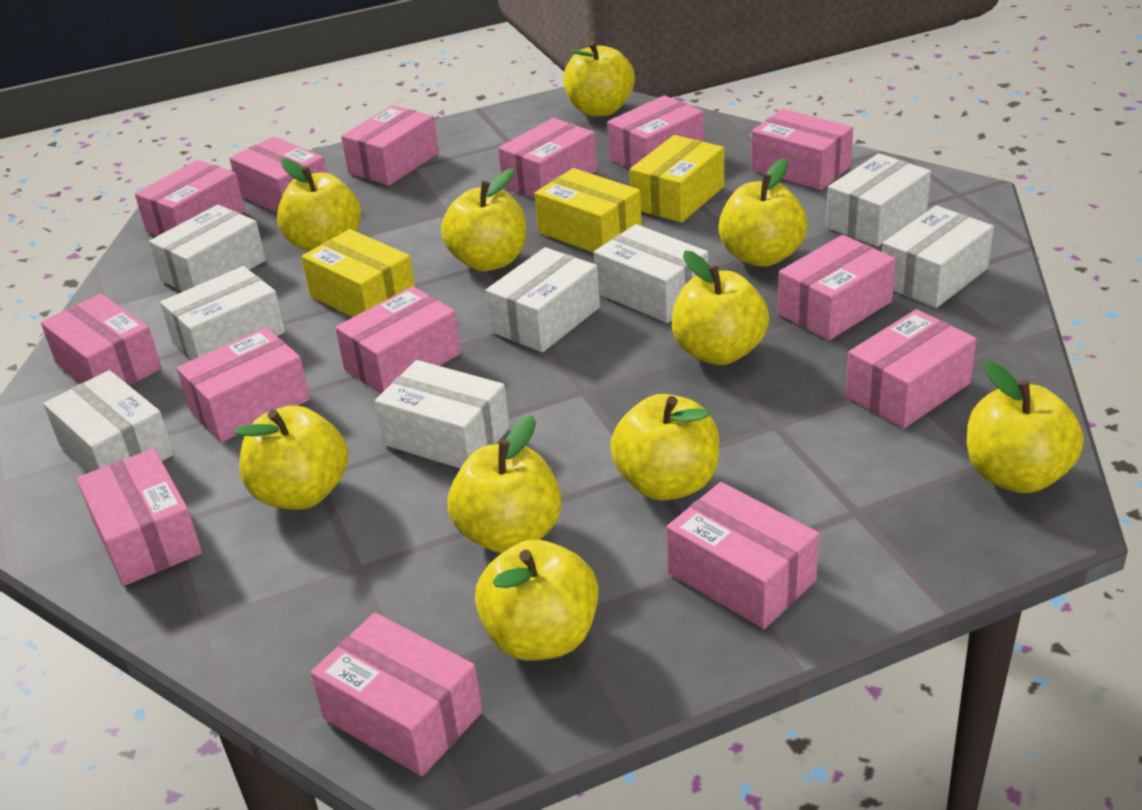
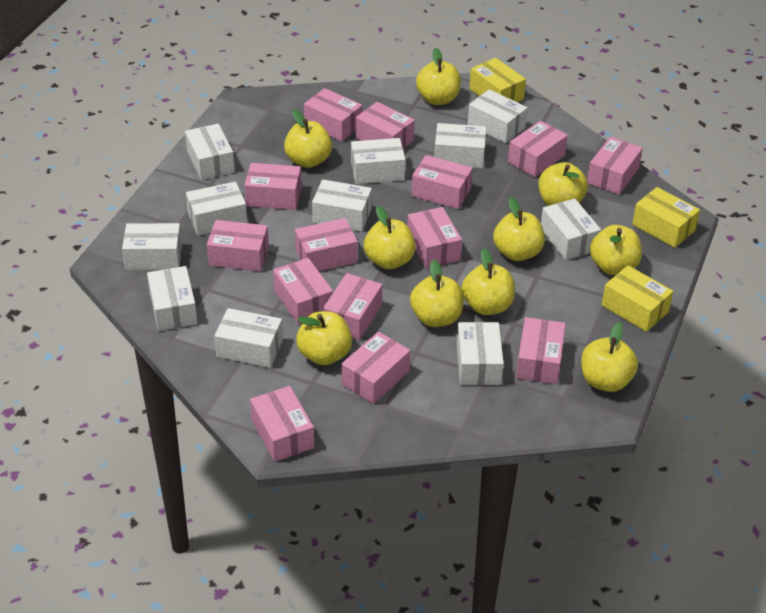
white box: 8 -> 11

